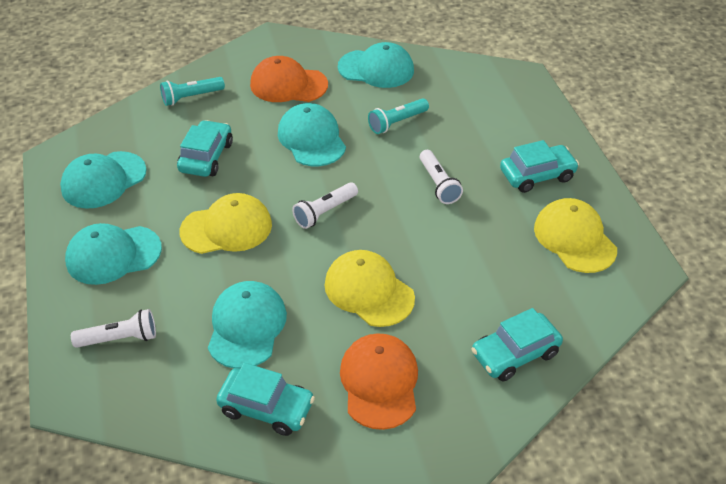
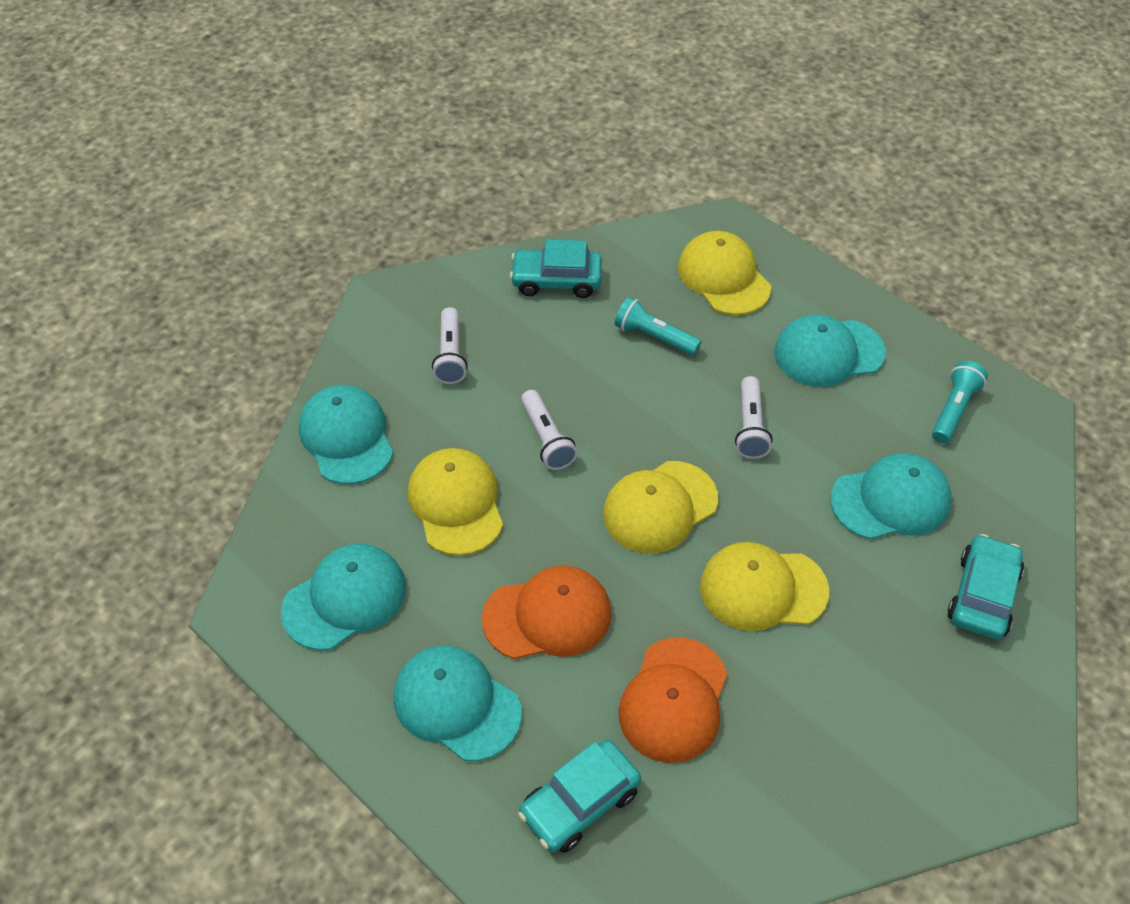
turquoise car: 4 -> 3
yellow cap: 3 -> 4

